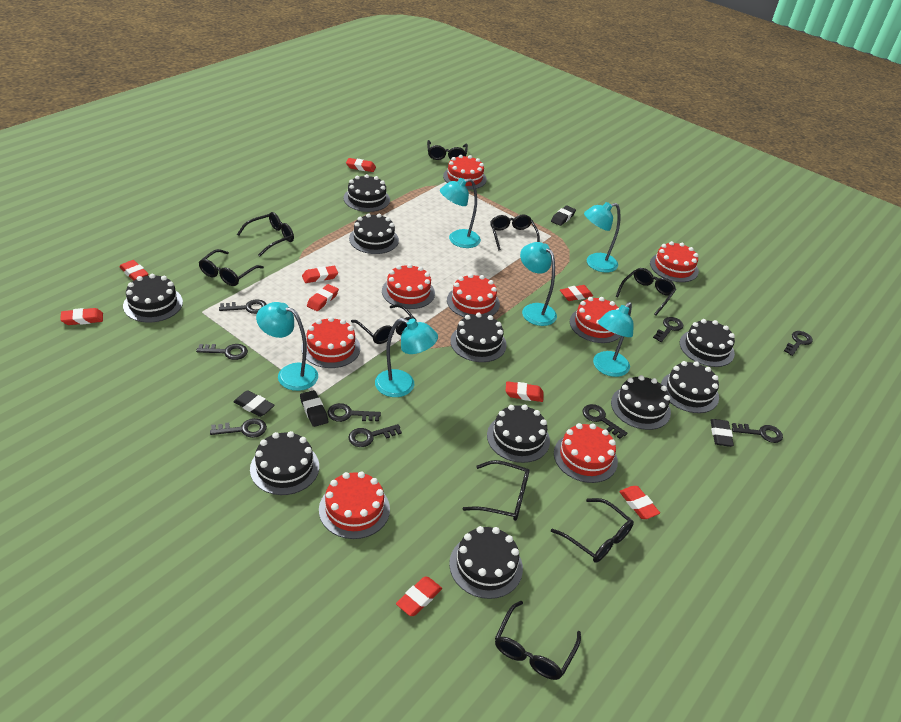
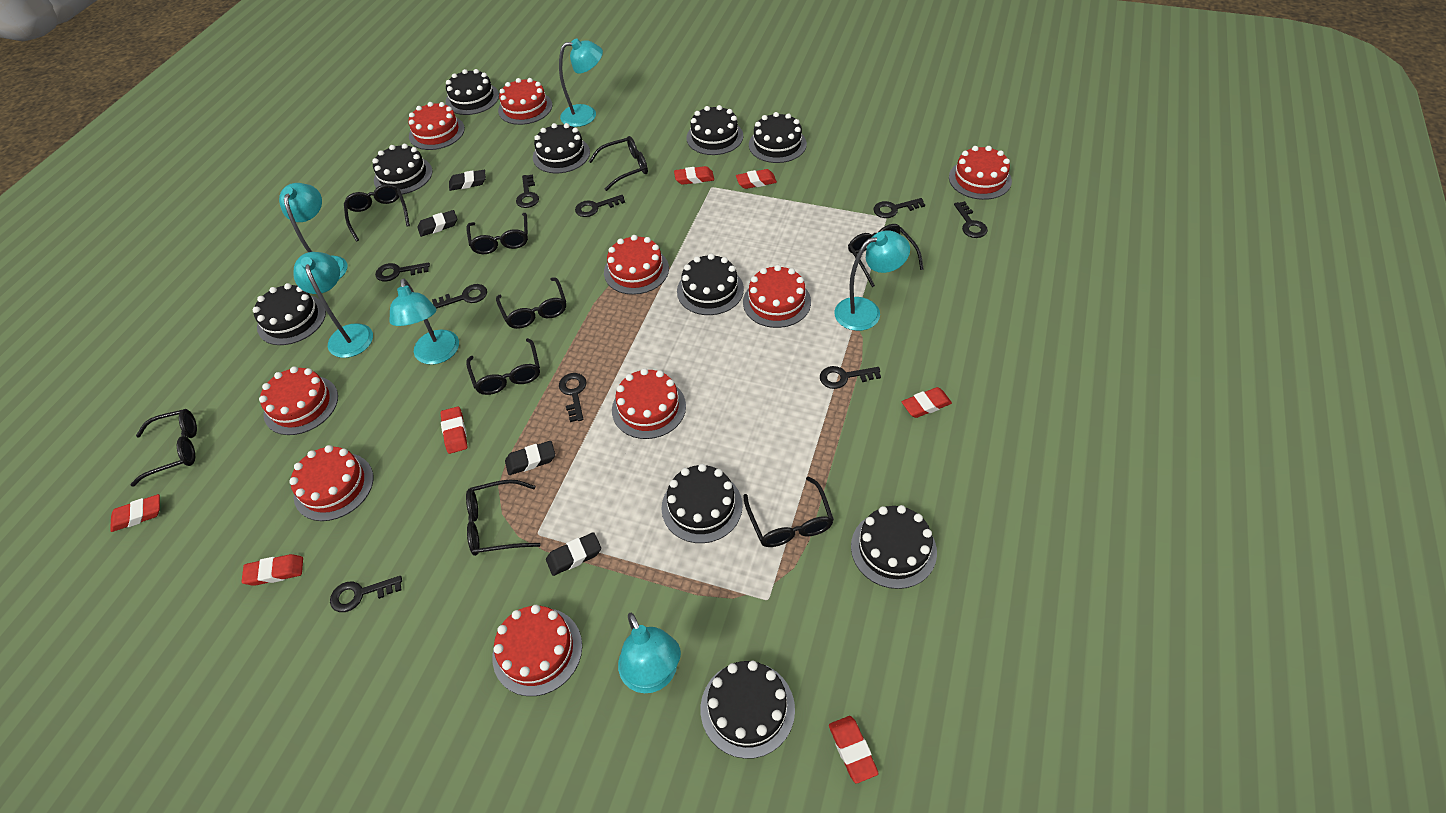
red cake: 8 -> 9
red eraser: 9 -> 7

